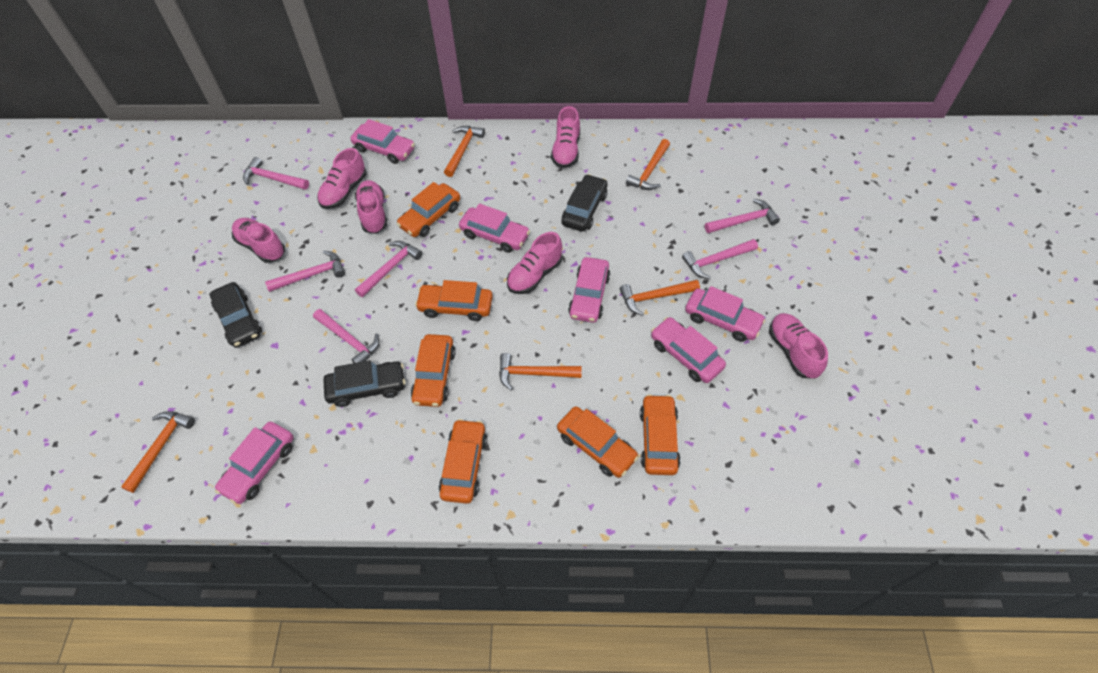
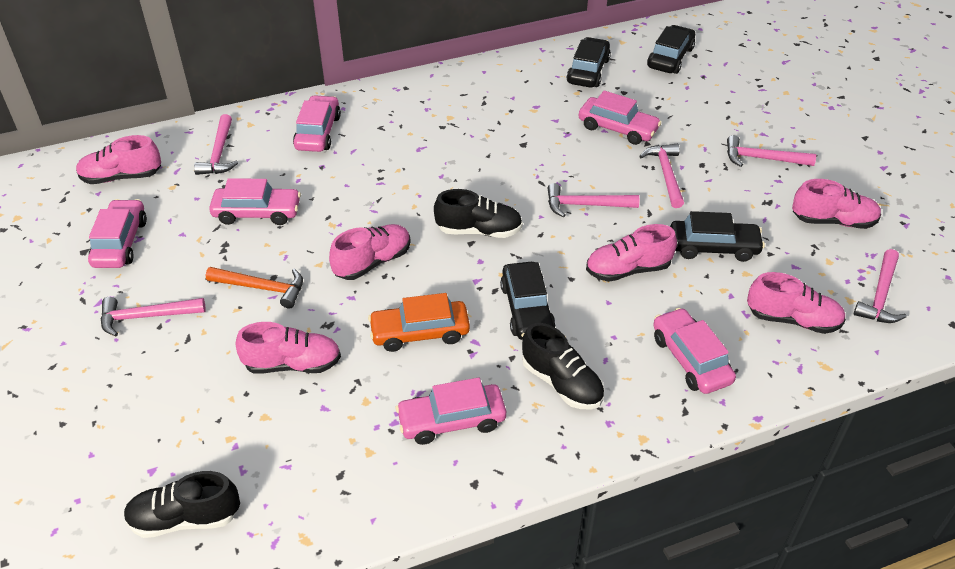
black car: 3 -> 4
black shoe: 0 -> 3
orange car: 6 -> 1
orange hammer: 5 -> 1

